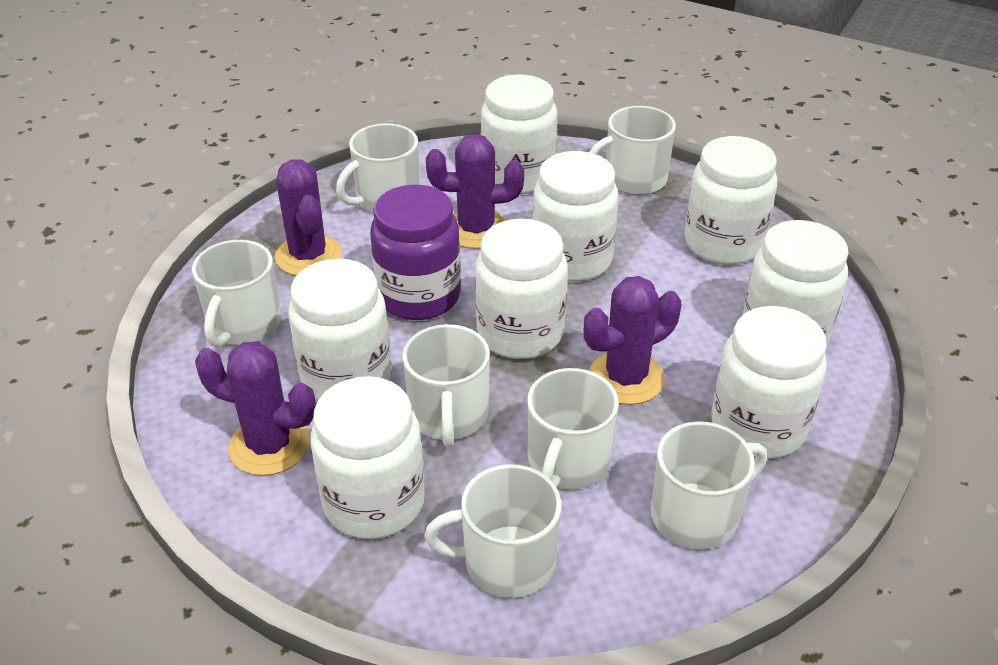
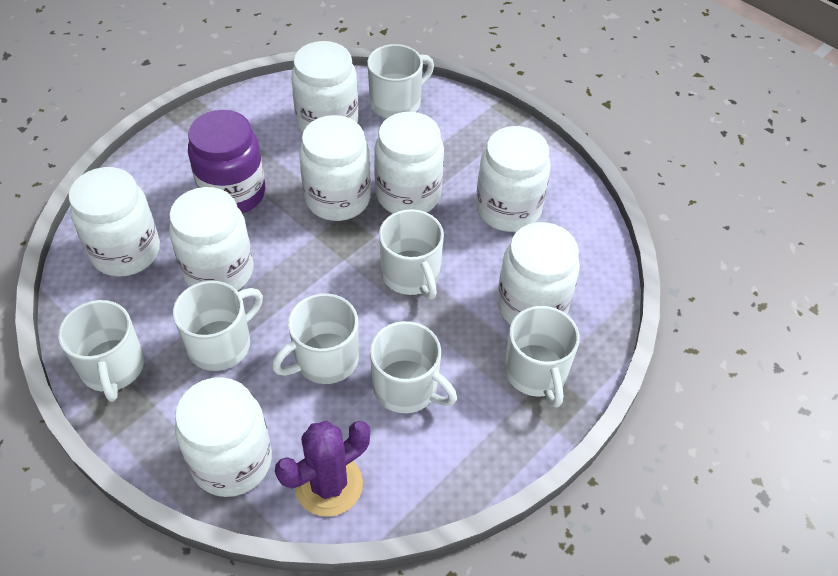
purple cactus: 4 -> 1

